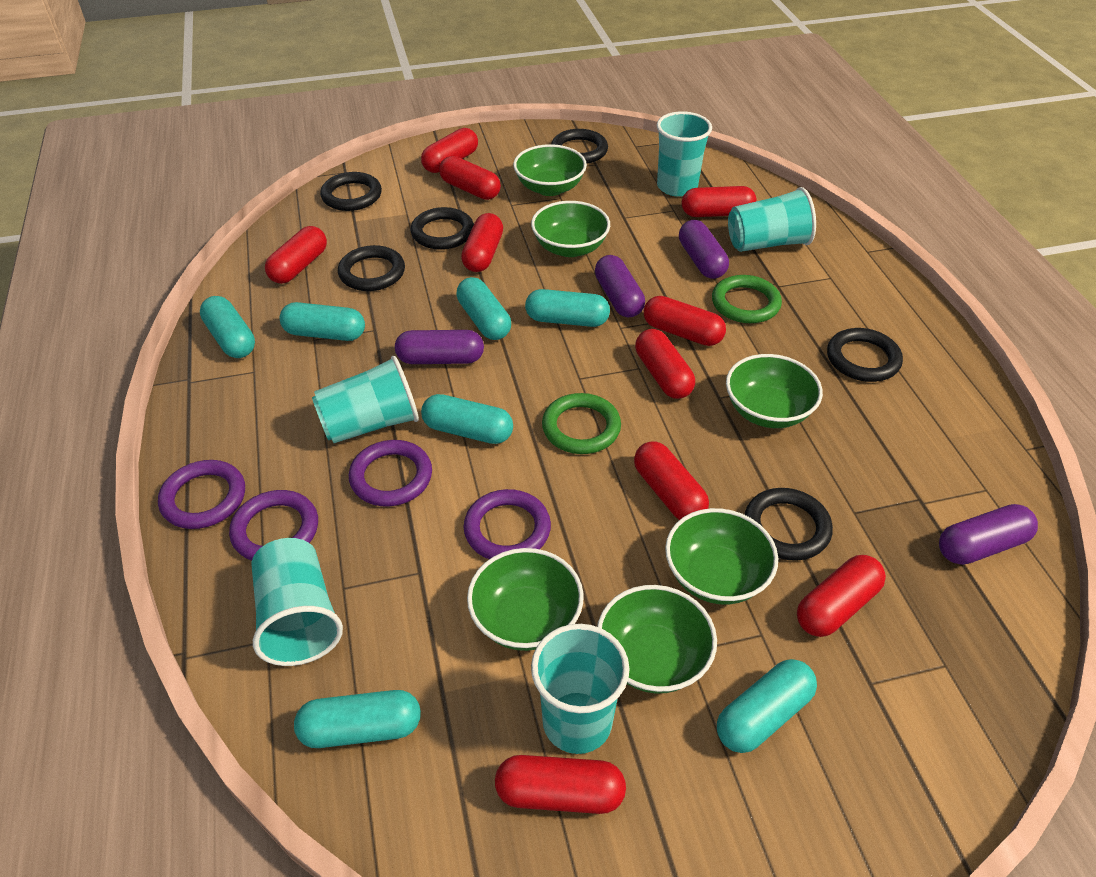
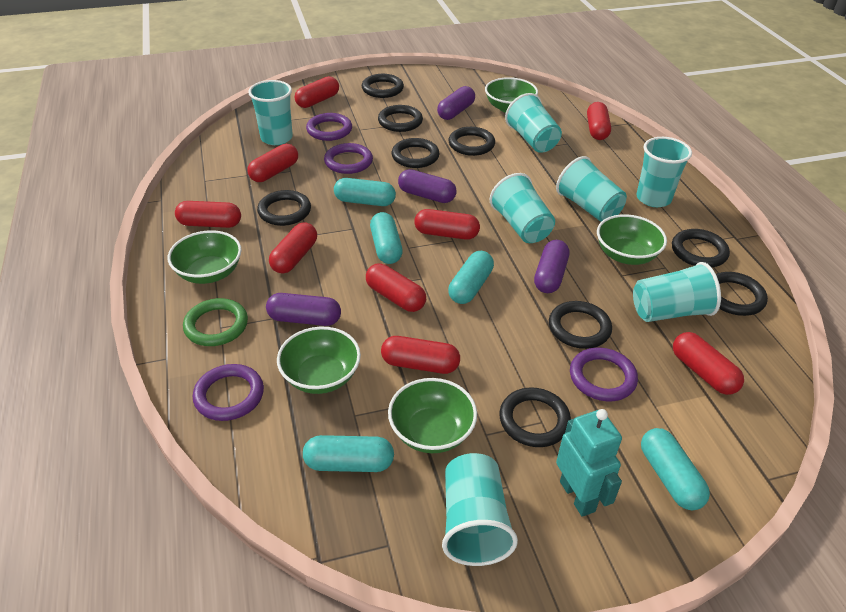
black ring: 6 -> 9
green bowl: 6 -> 5
green ring: 2 -> 1
red capsule: 10 -> 9
turquoise capsule: 7 -> 5
turquoise cup: 5 -> 7
turquoise robot: 0 -> 1

